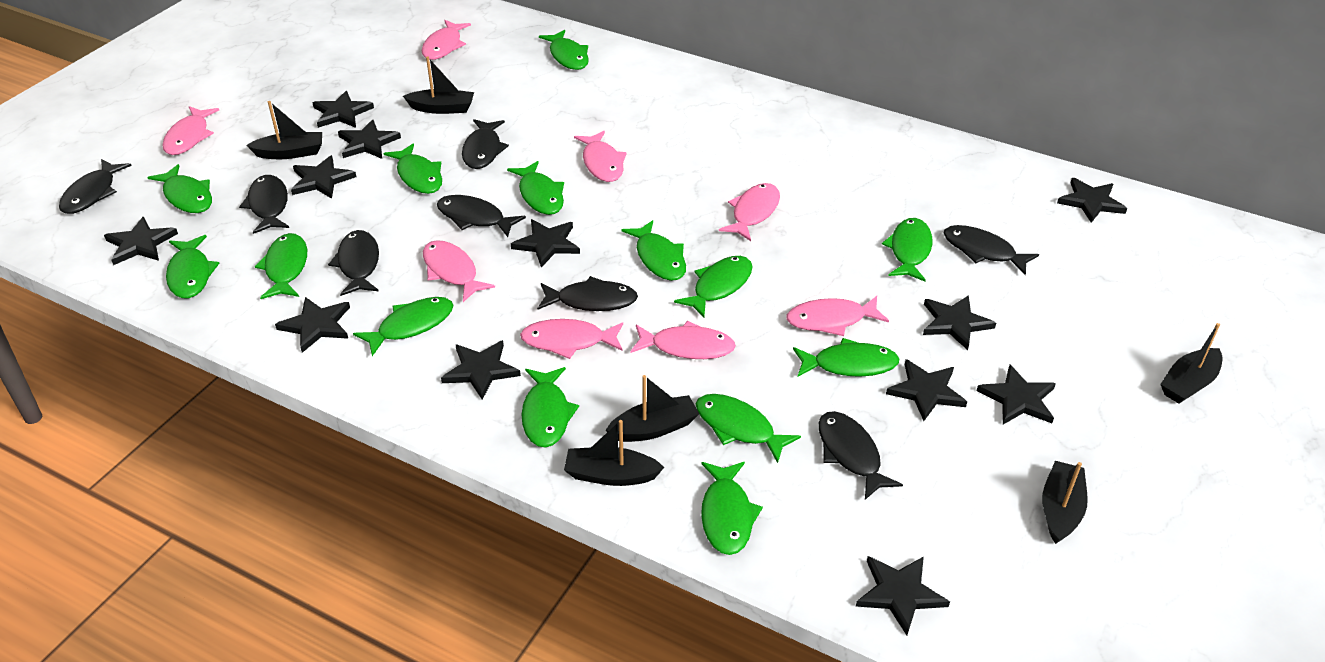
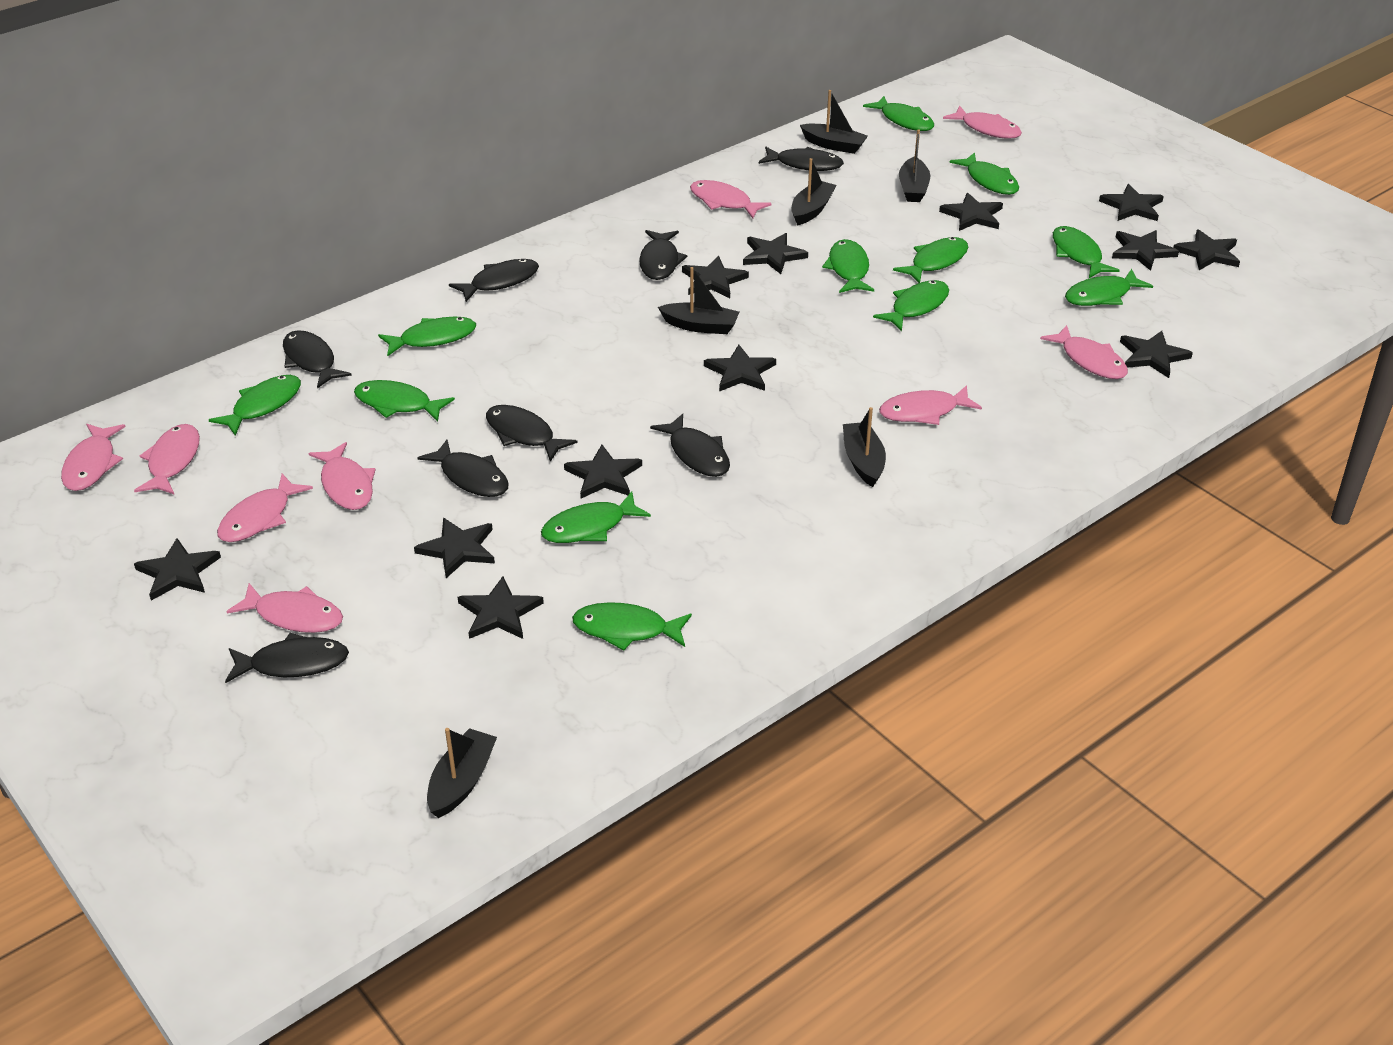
green fish: 14 -> 12
pink fish: 8 -> 9

